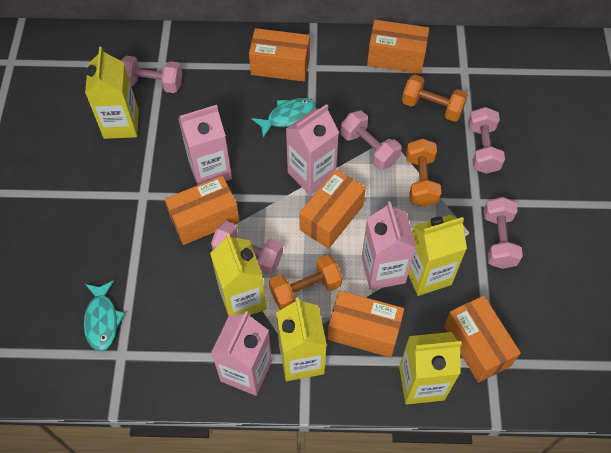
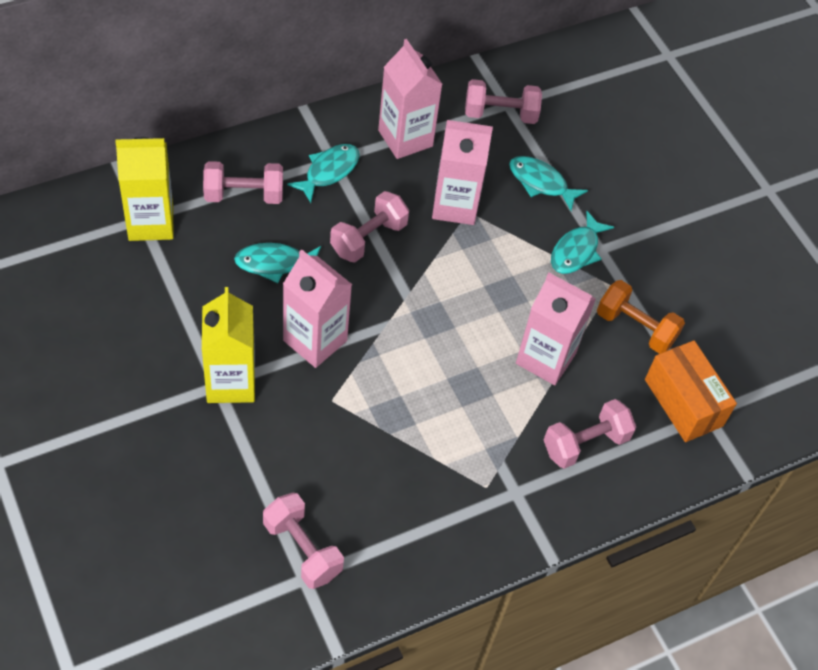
orange box: 6 -> 1
orange dumbbell: 3 -> 1
turquoise fish: 2 -> 4
yellow carton: 5 -> 2

